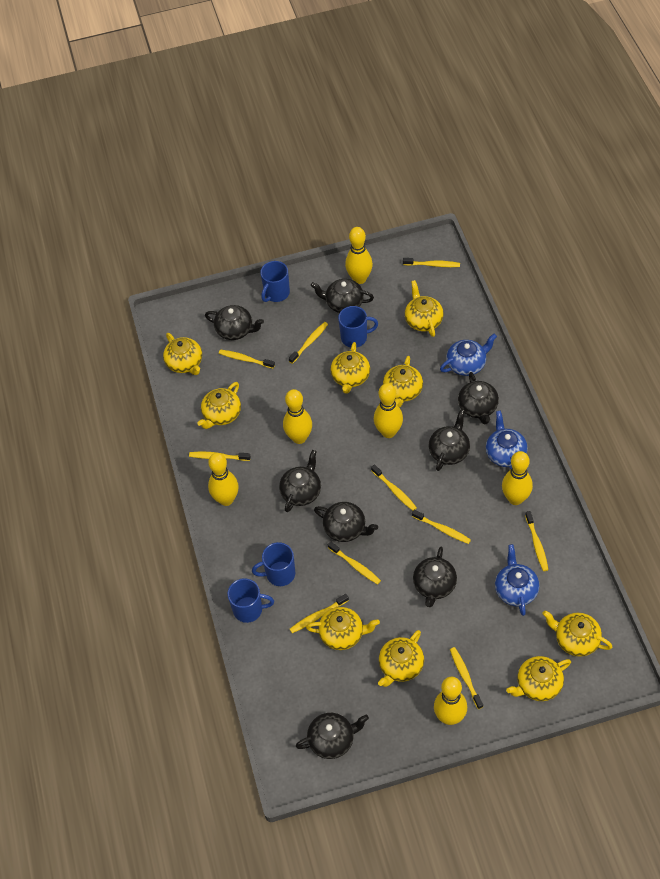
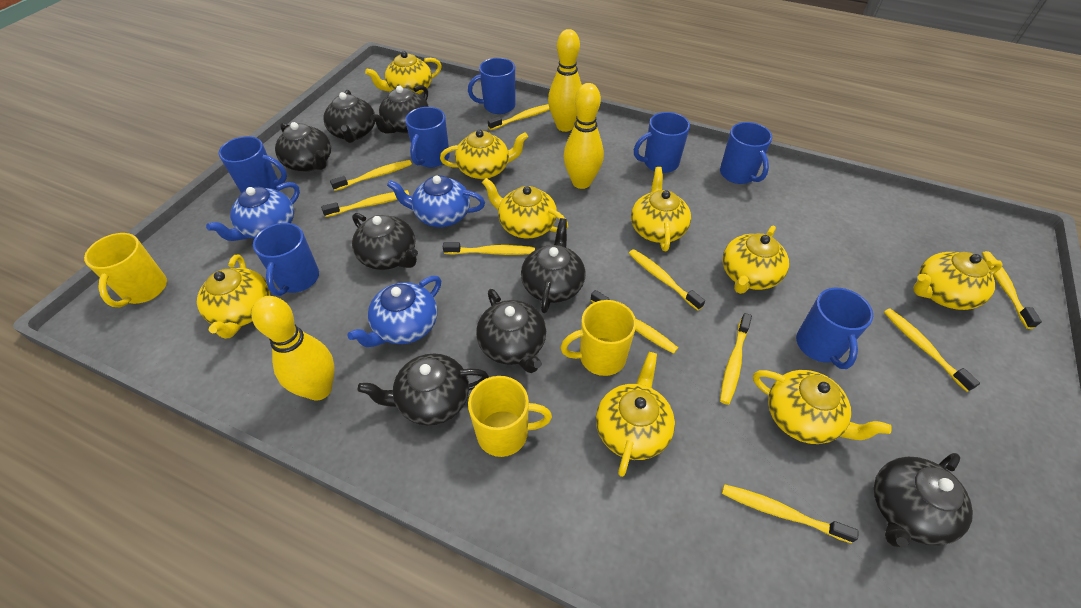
blue mug: 4 -> 7
yellow bowling pin: 6 -> 3
yellow mug: 0 -> 3

